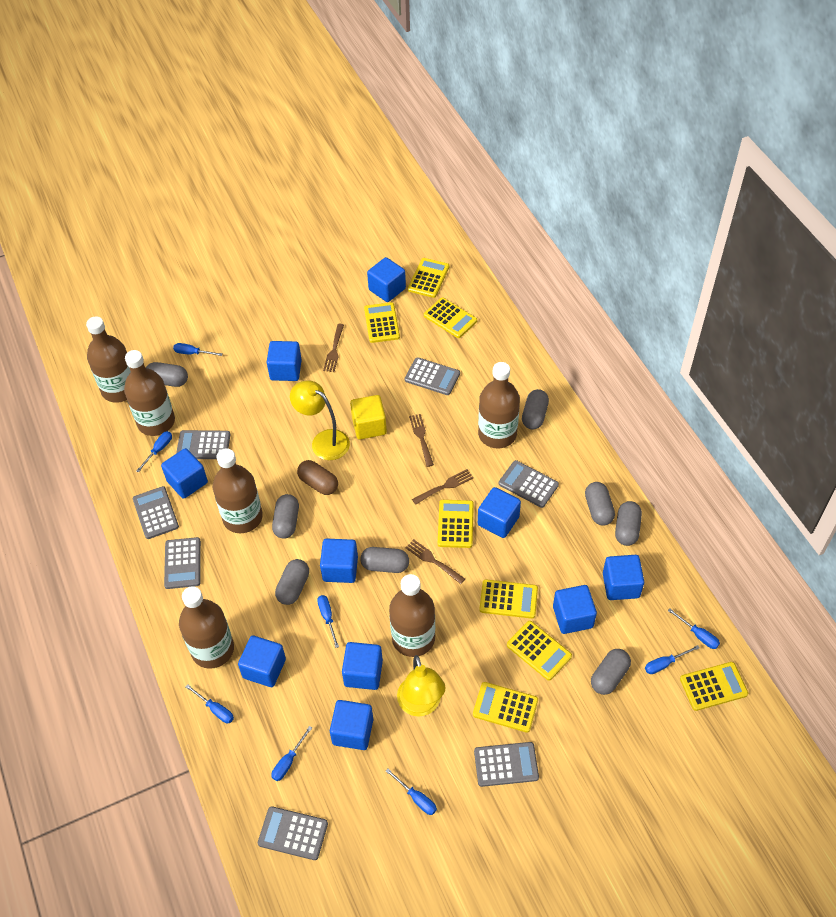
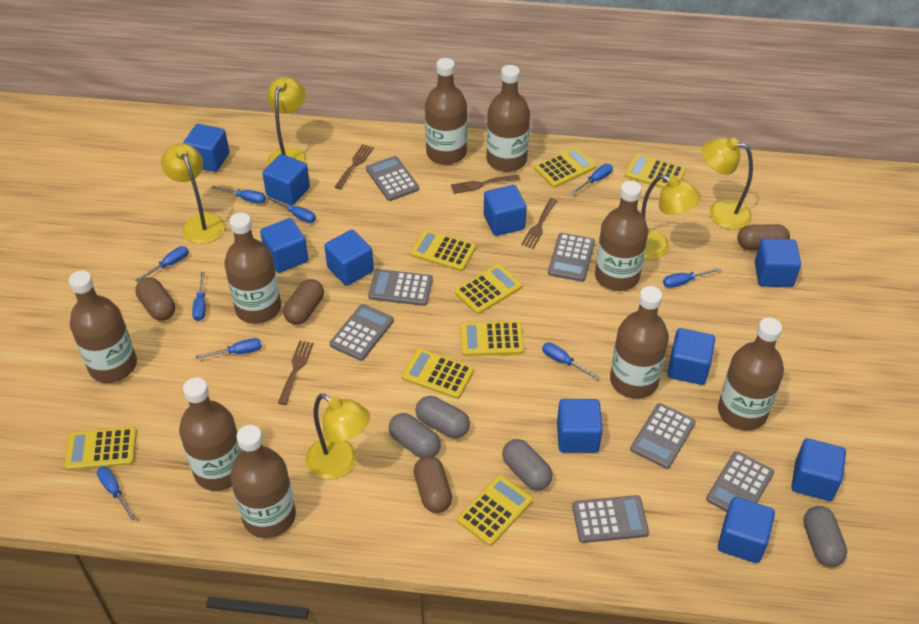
blue screwdriver: 8 -> 9
brown bottle: 6 -> 9
brown capsule: 1 -> 4
grey capsule: 8 -> 4
yellow cube: 1 -> 0
yellow lamp: 2 -> 5

